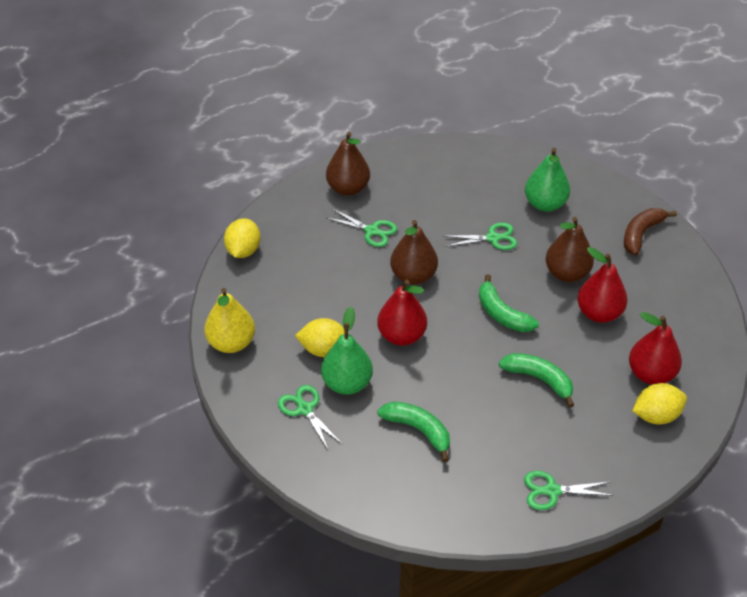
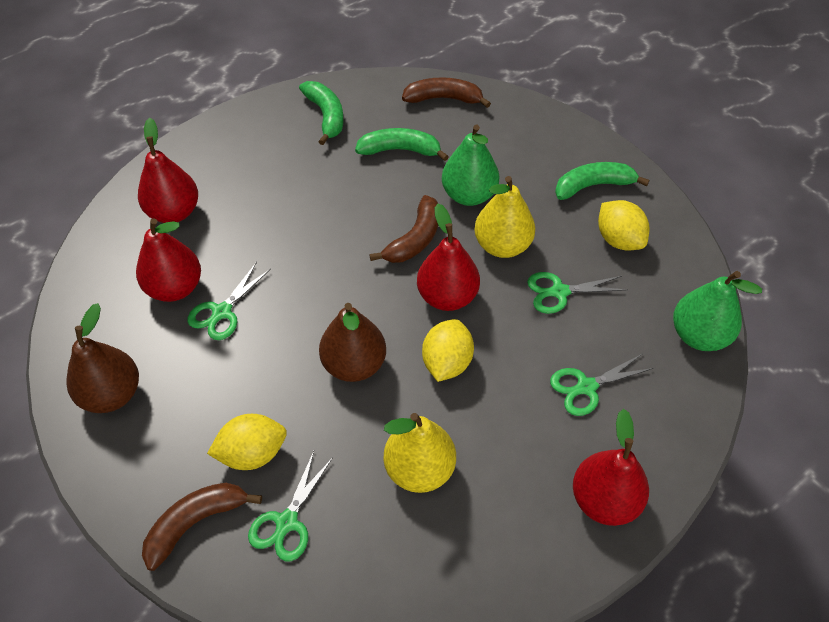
brown banana: 1 -> 3
brown pear: 3 -> 2
red pear: 3 -> 4
yellow pear: 1 -> 2

